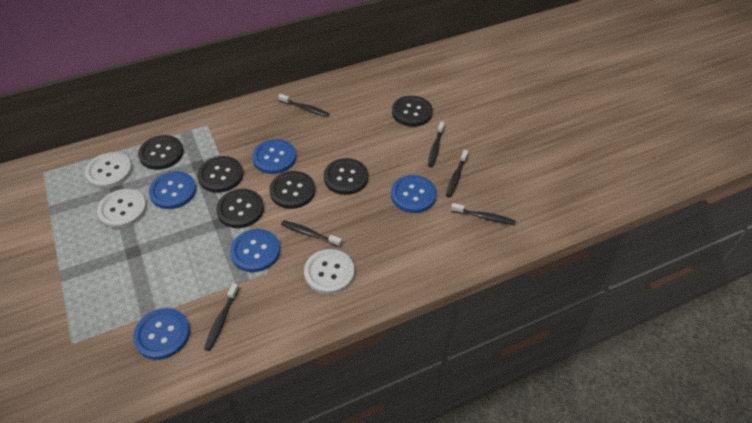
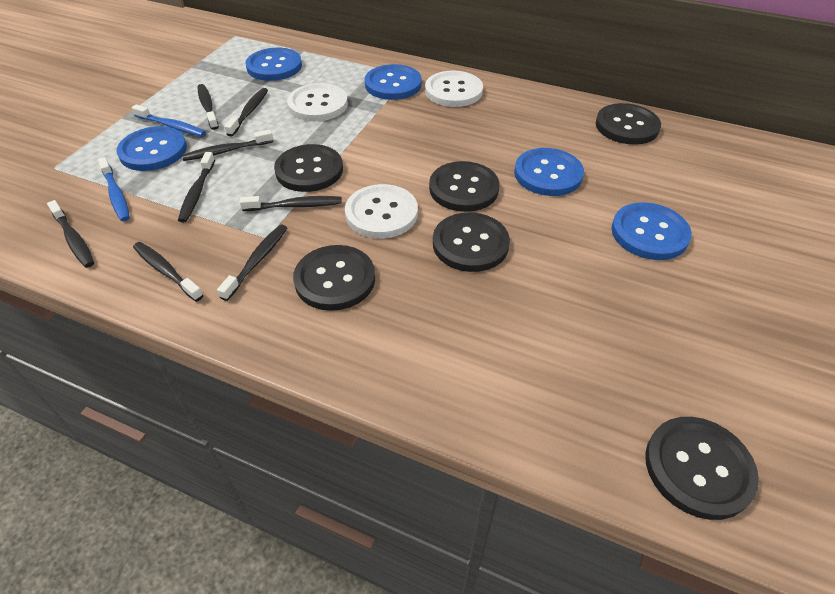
black toothbrush: 6 -> 8
blue toothbrush: 0 -> 2

